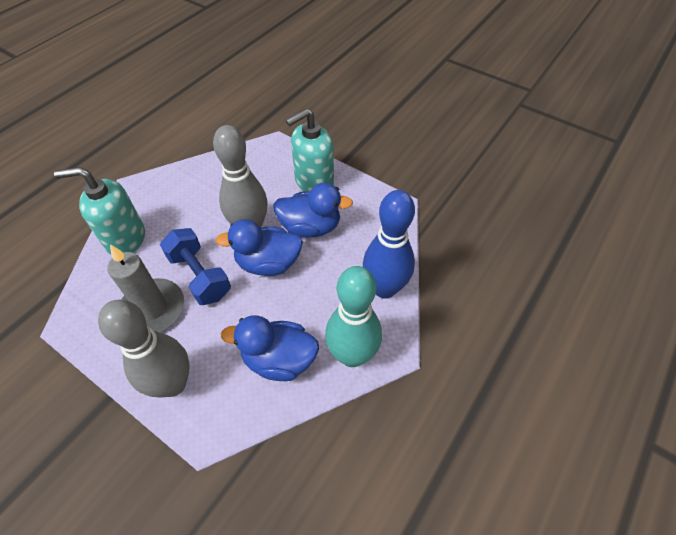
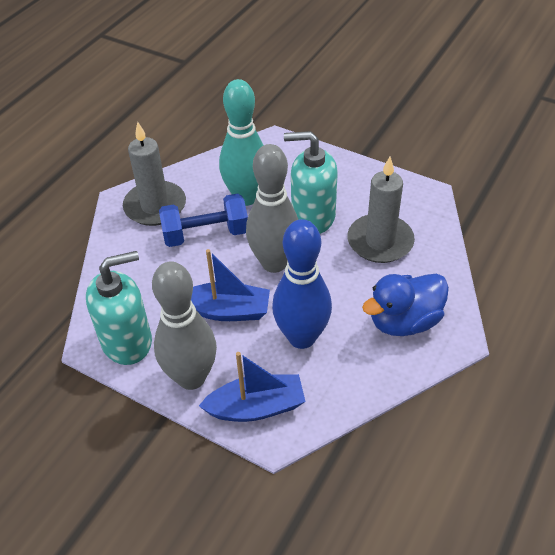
blue boat: 0 -> 2
blue duck: 3 -> 1
grey candle: 1 -> 2

